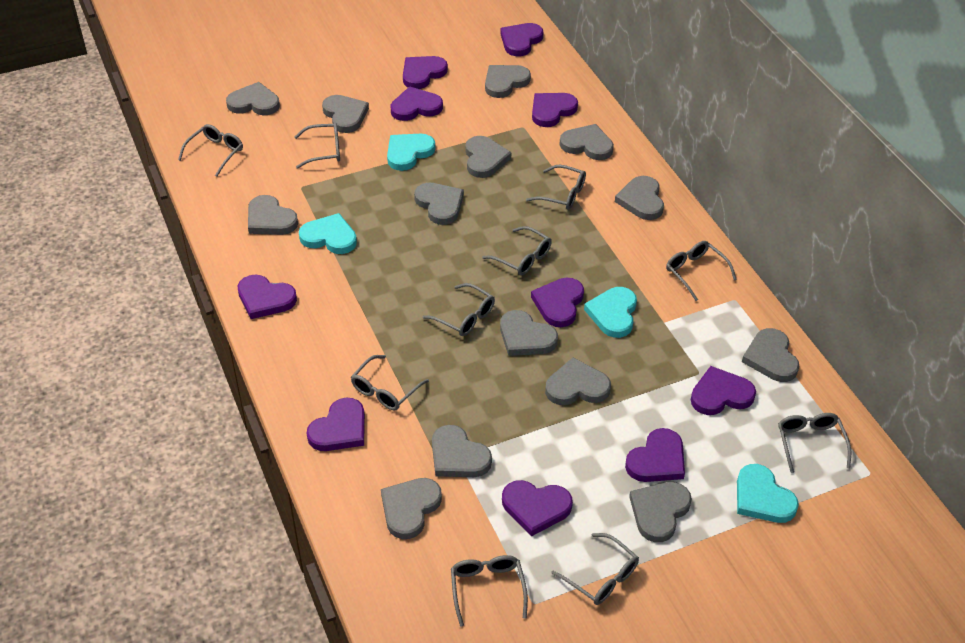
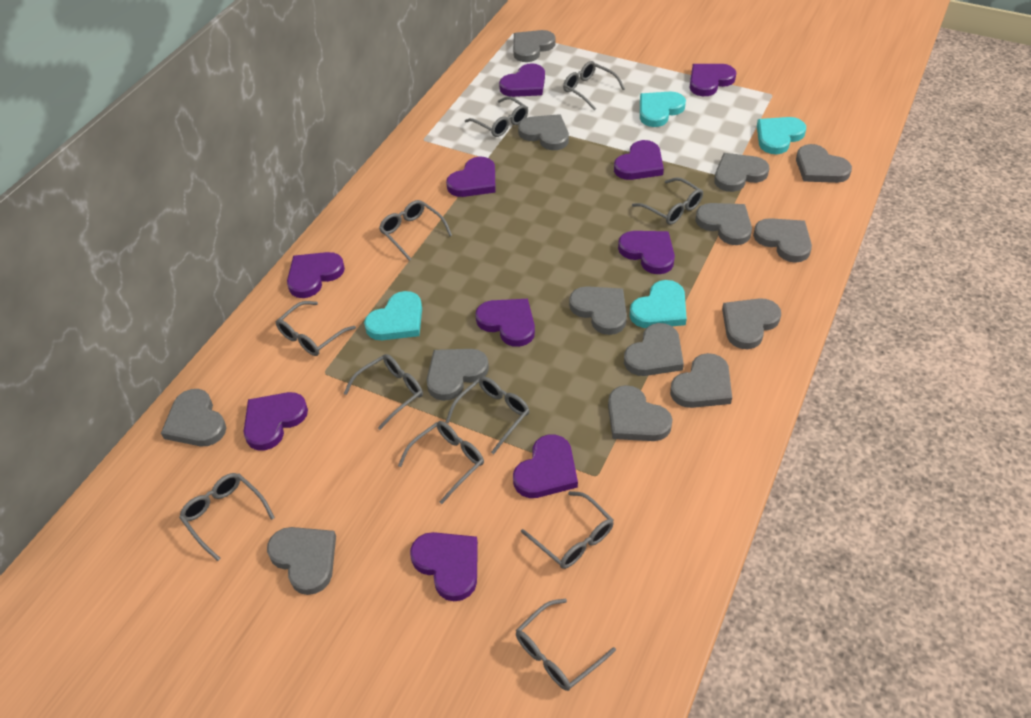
grey glasses: 10 -> 11

